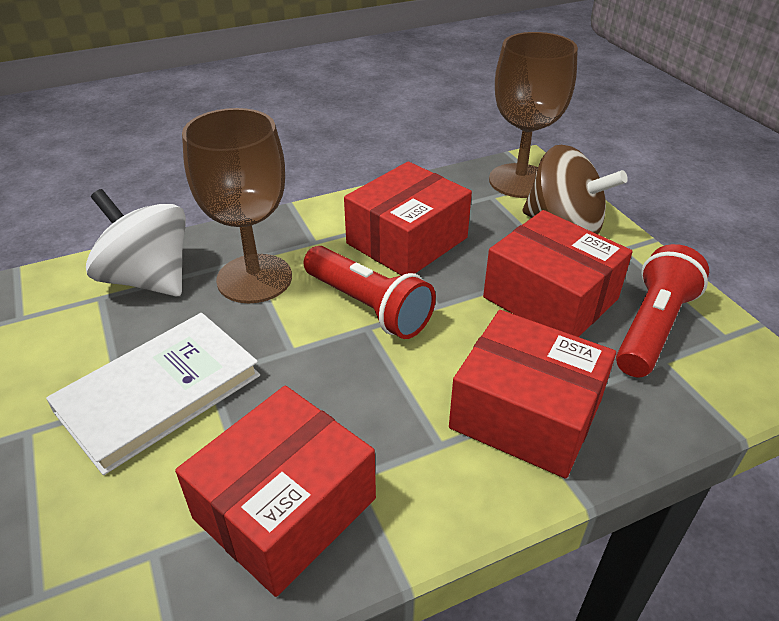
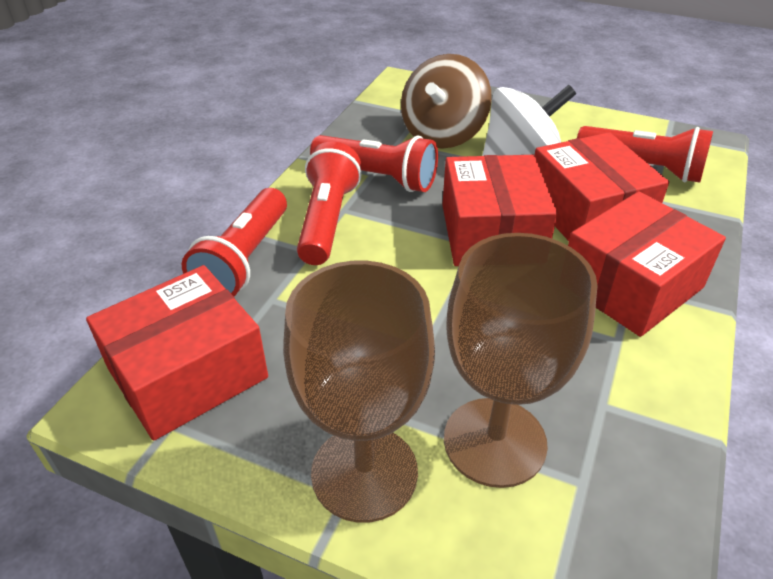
red flashlight: 2 -> 4
white book: 1 -> 0

